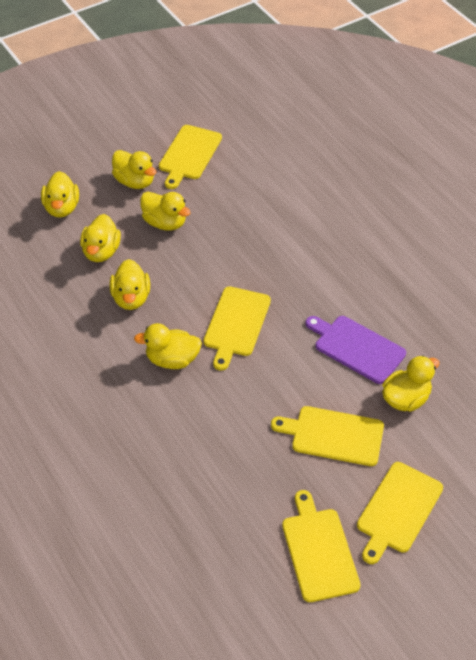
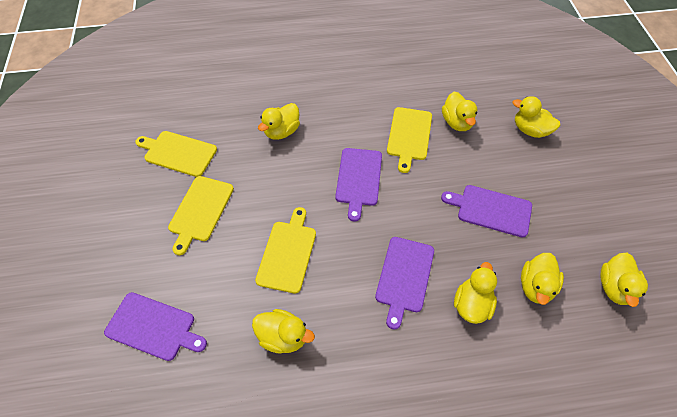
purple cutting board: 1 -> 4
yellow cutting board: 5 -> 4

